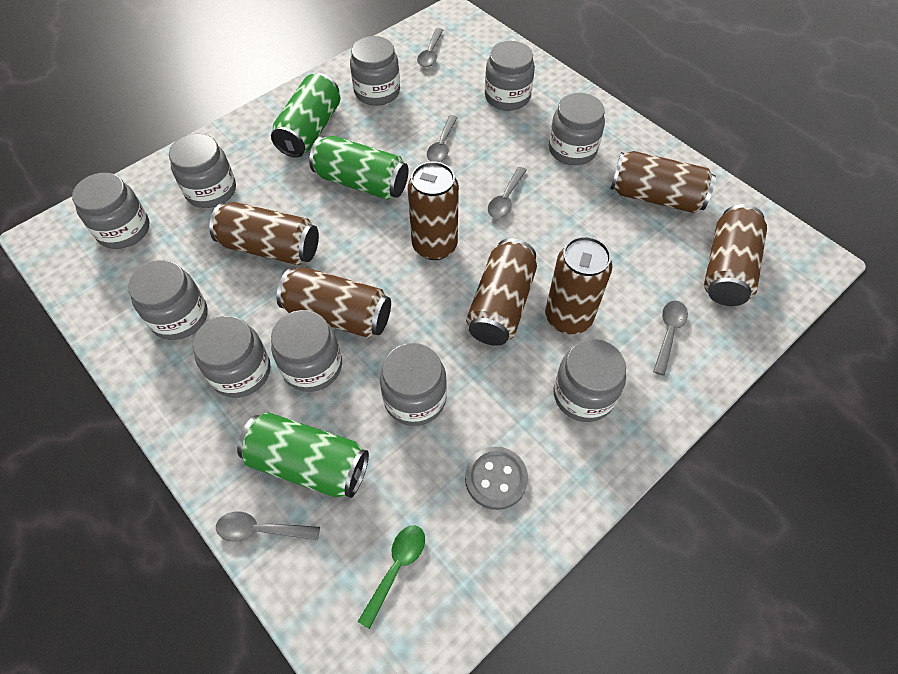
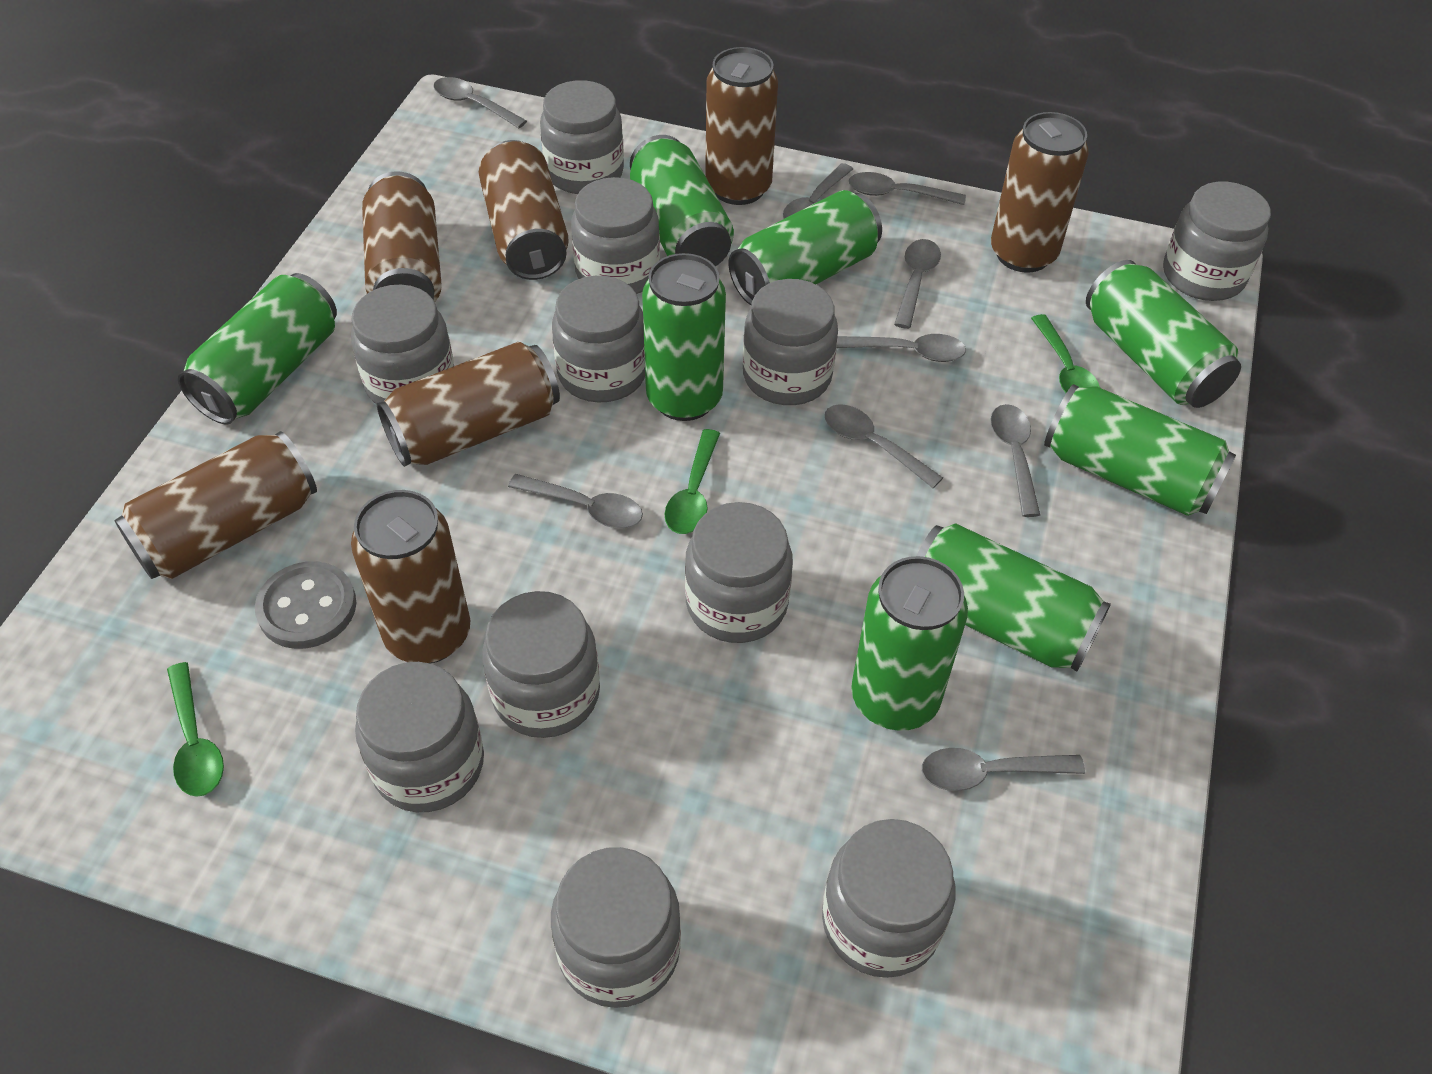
green can: 3 -> 8
green spoon: 1 -> 3
grey jar: 10 -> 11
grey spoon: 5 -> 9

